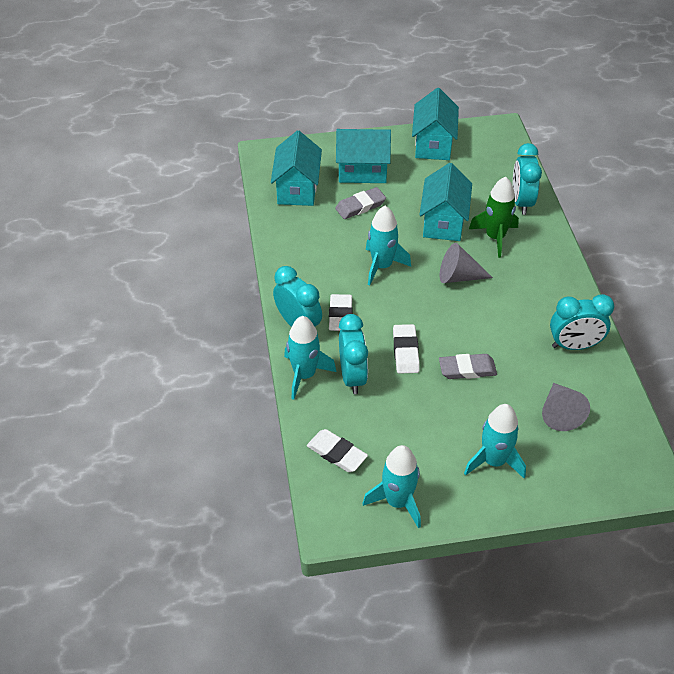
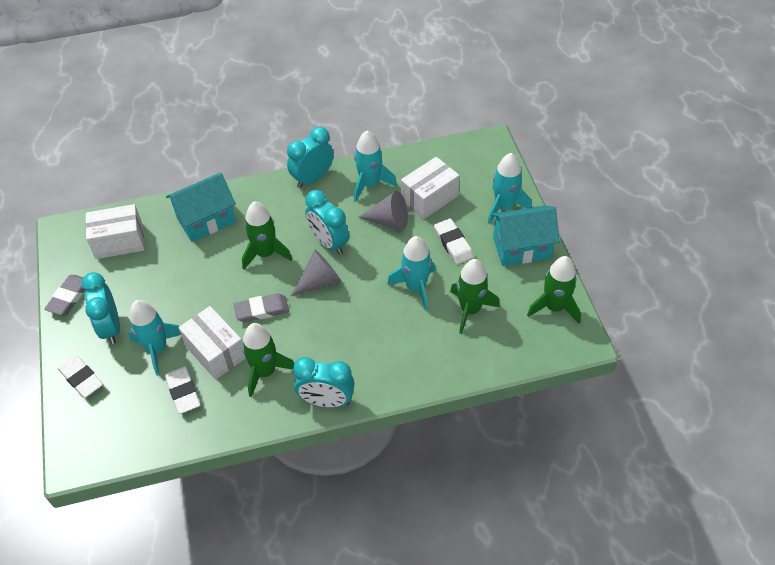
green rocket: 1 -> 4
turquoise house: 4 -> 2
white box: 0 -> 3

